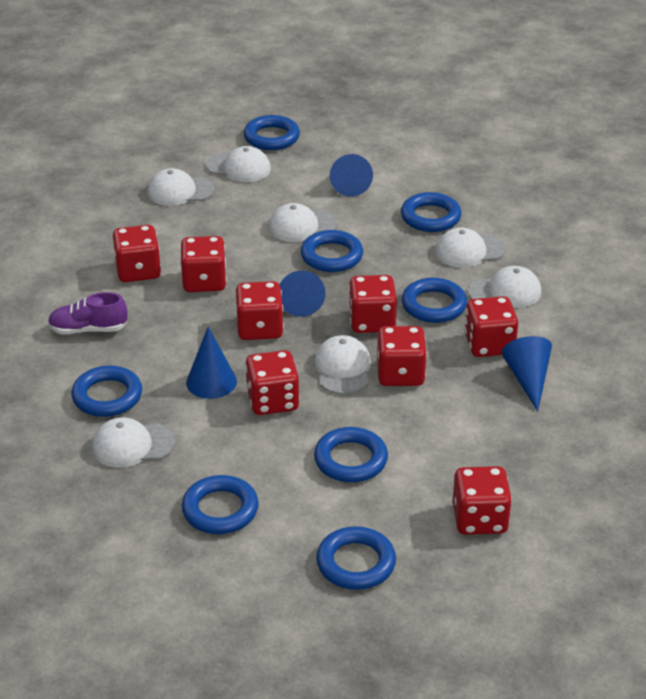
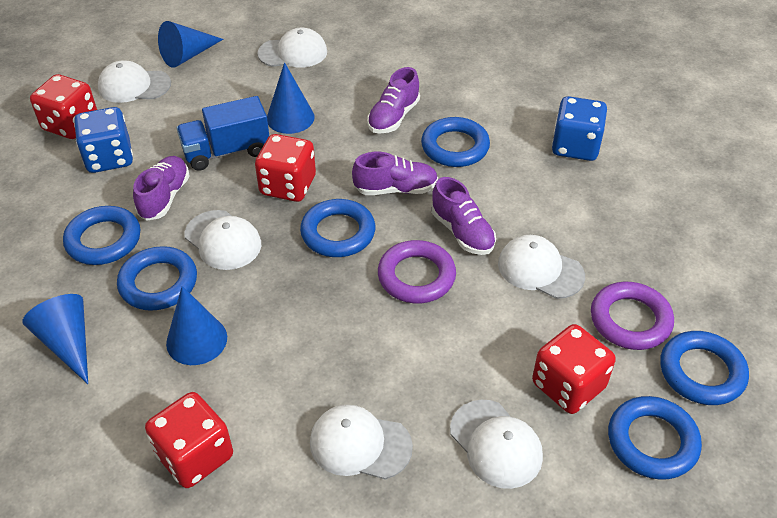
blue dice: 0 -> 2
blue ring: 8 -> 6
blue truck: 0 -> 1
purple ring: 0 -> 2
purple shoe: 1 -> 4
red dice: 8 -> 4
white cap: 7 -> 6

